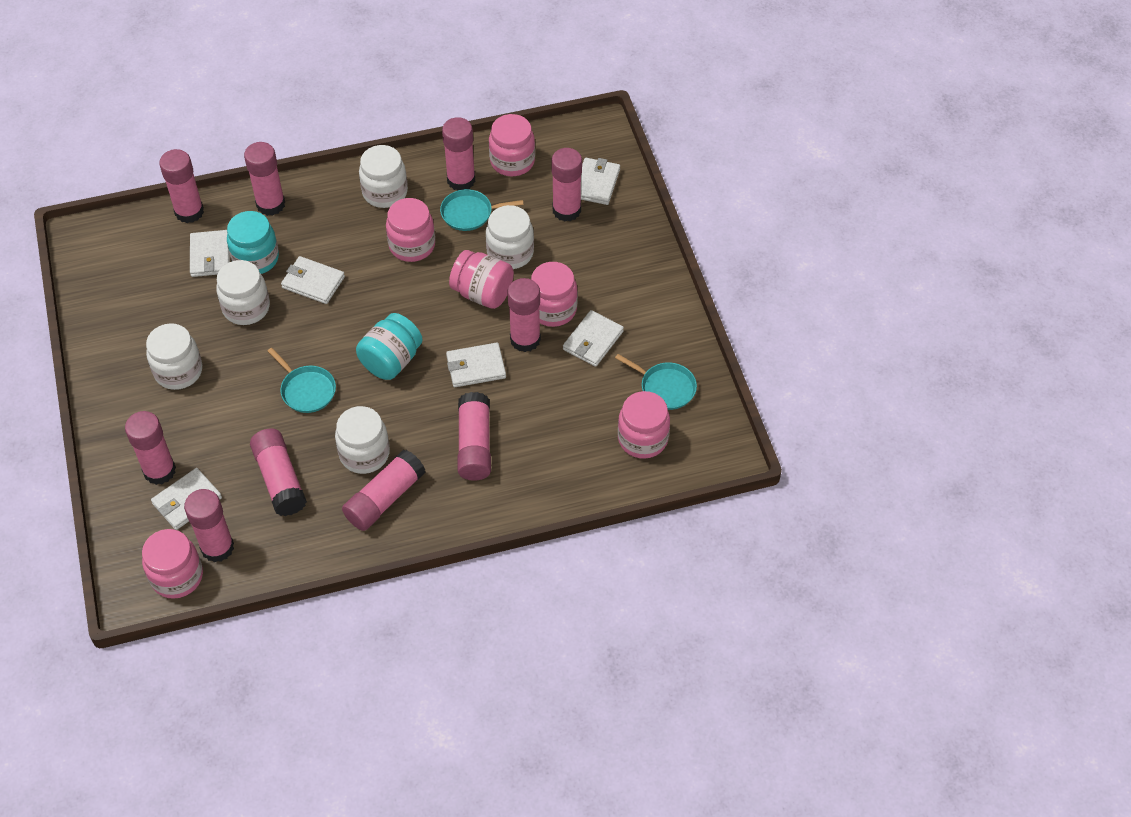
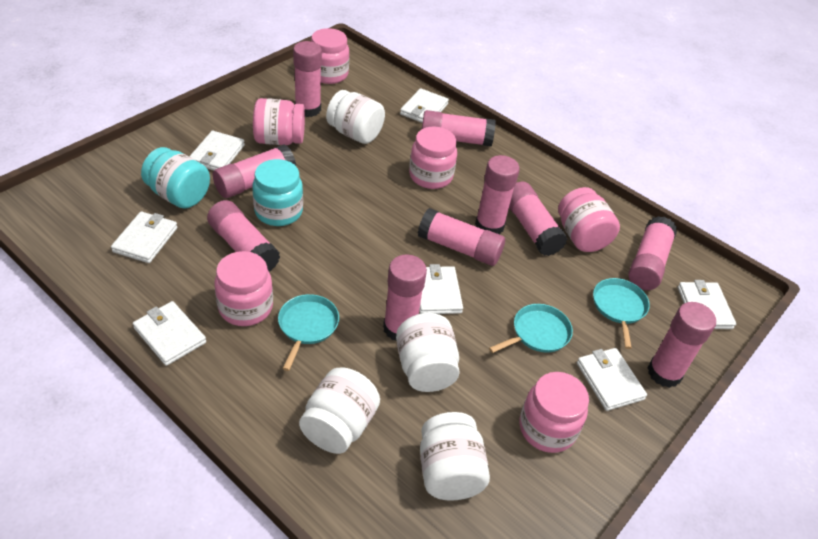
white jar: 5 -> 4
white wallet: 6 -> 7

